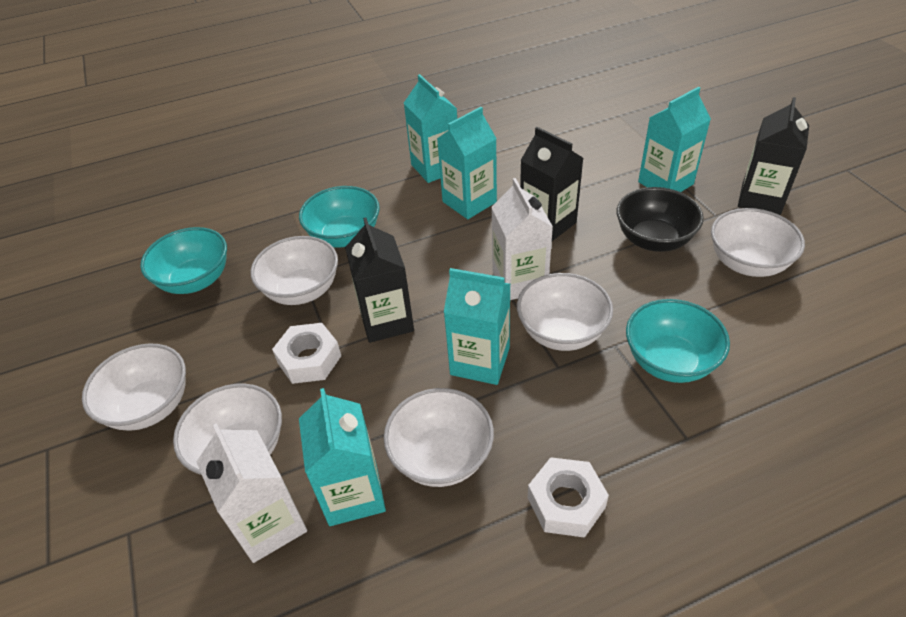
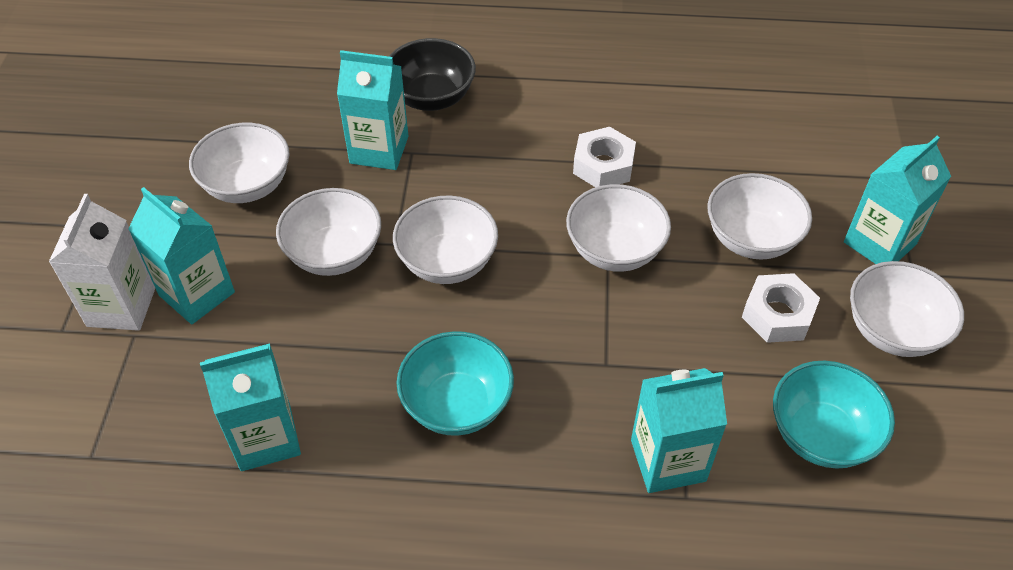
black carton: 3 -> 0
turquoise bowl: 3 -> 2
white carton: 2 -> 1

